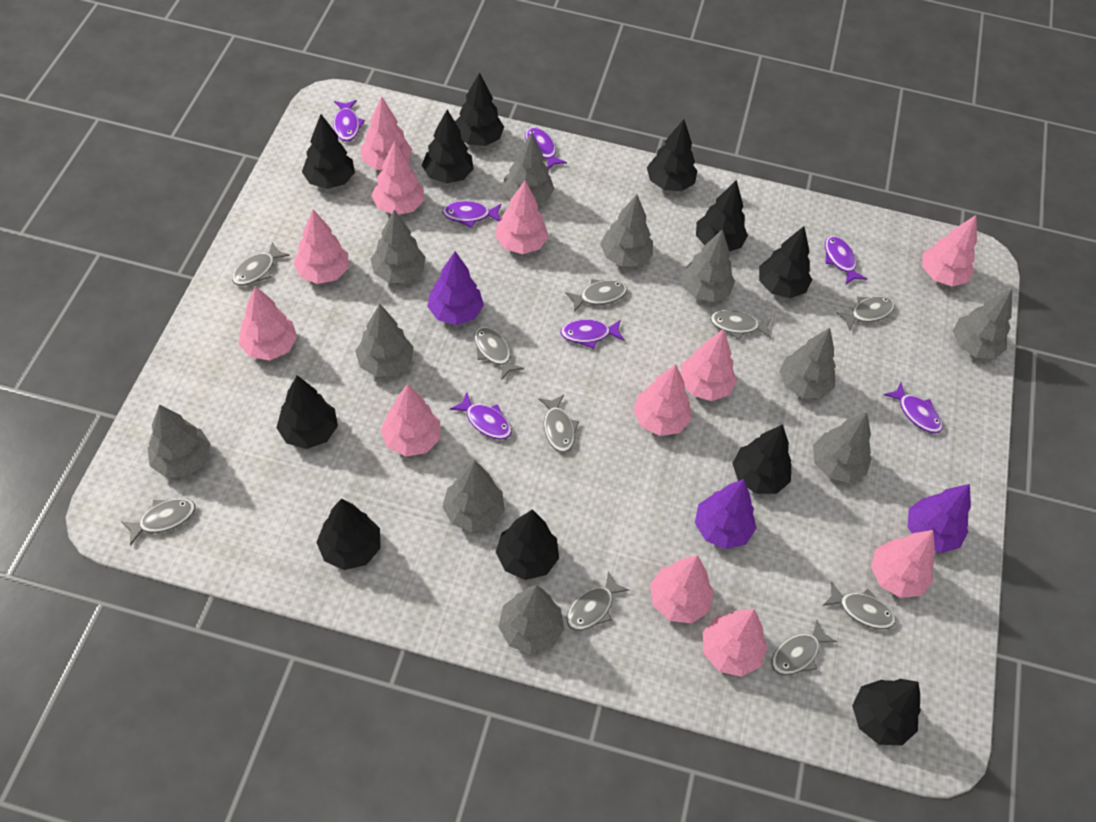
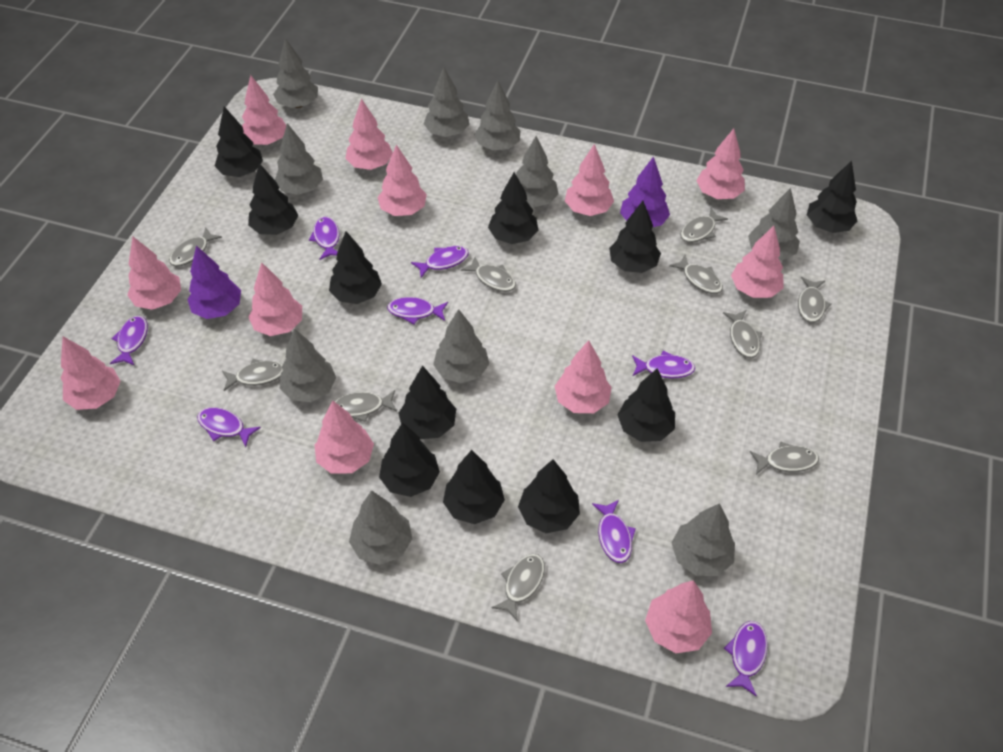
grey tree: 11 -> 10
purple fish: 7 -> 8
purple tree: 3 -> 2

